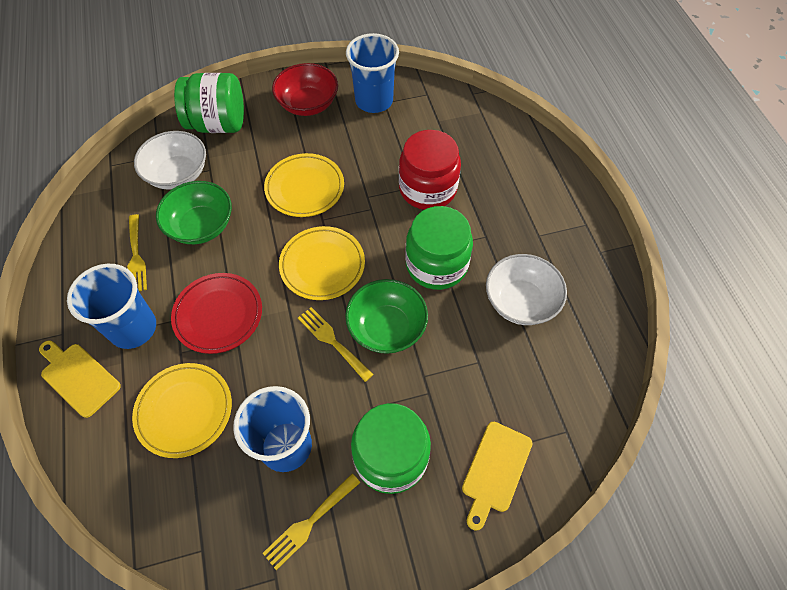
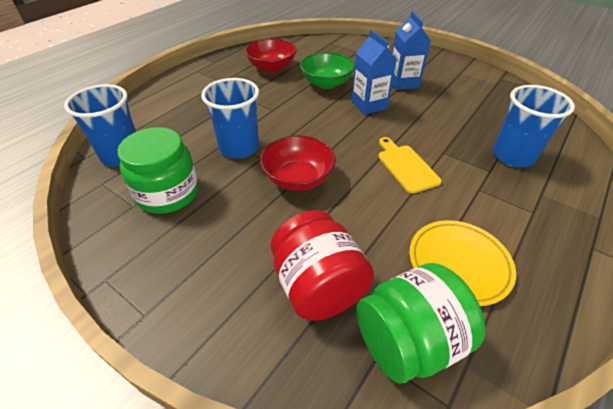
blue carton: 0 -> 2
green bowl: 2 -> 1
green jar: 3 -> 2
red bowl: 1 -> 2
red plate: 1 -> 0
white bowl: 2 -> 0
yellow cutting board: 2 -> 1
yellow fork: 3 -> 0
yellow plate: 3 -> 1

